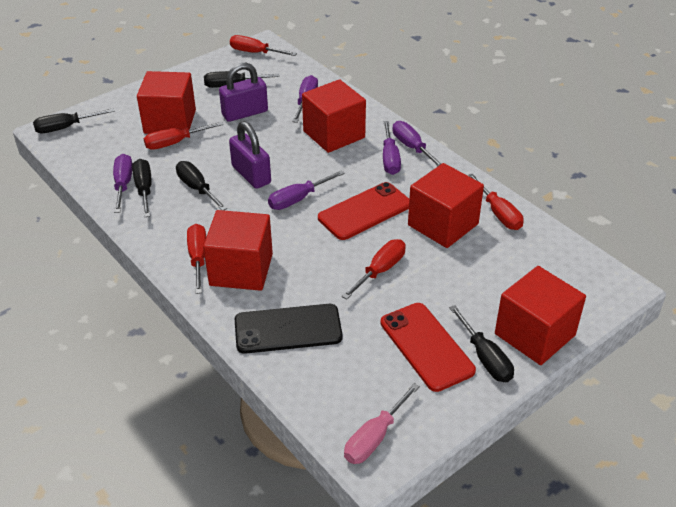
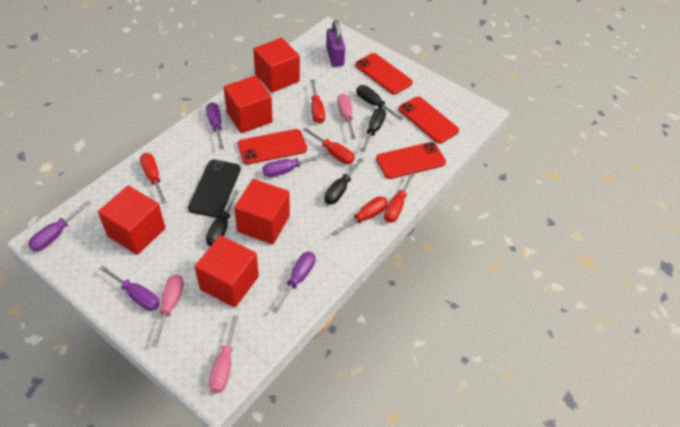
black screwdriver: 5 -> 4
pink screwdriver: 1 -> 3
purple padlock: 2 -> 1
red phone: 2 -> 4

